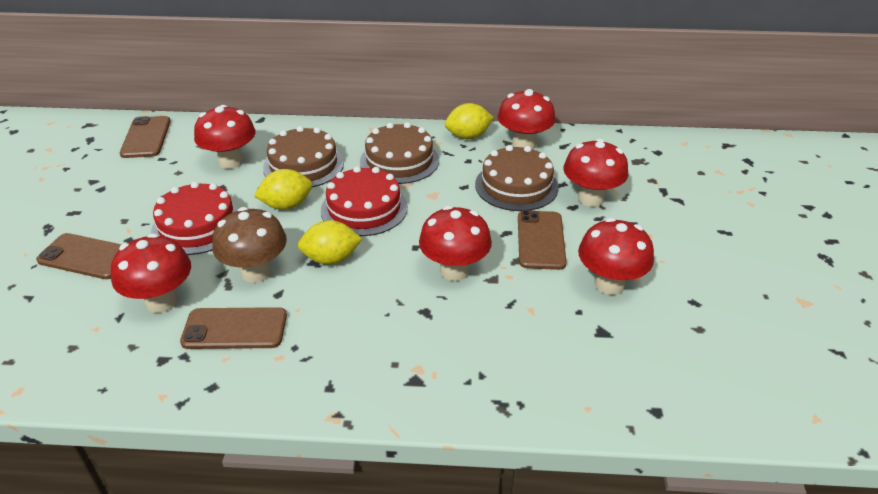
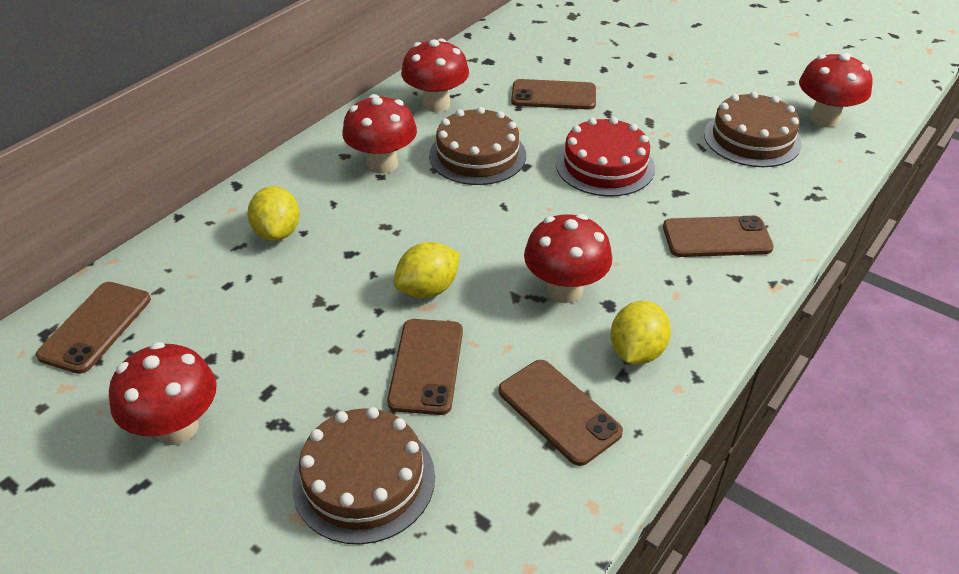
brown mushroom: 1 -> 0
brown phone: 4 -> 5
red cake: 2 -> 1
red mushroom: 6 -> 5

